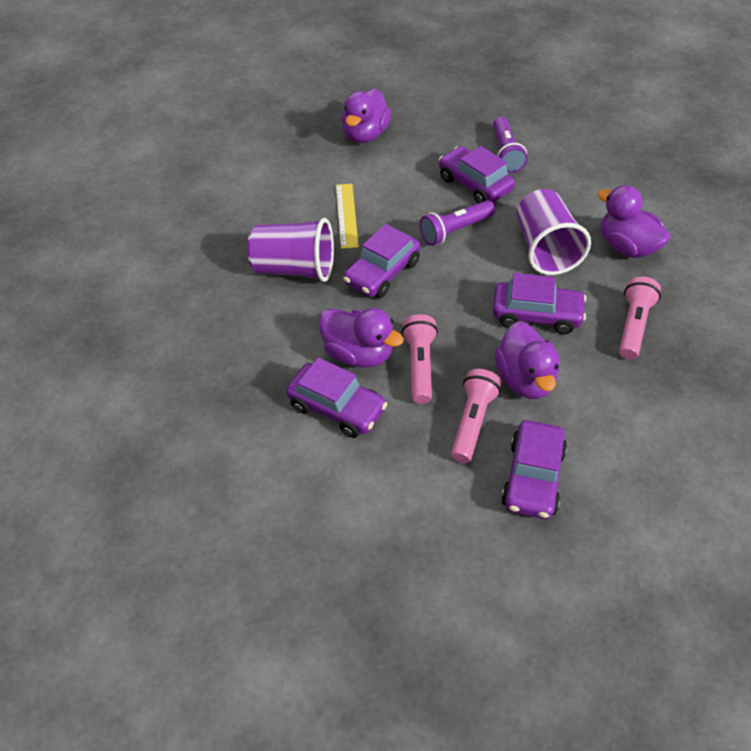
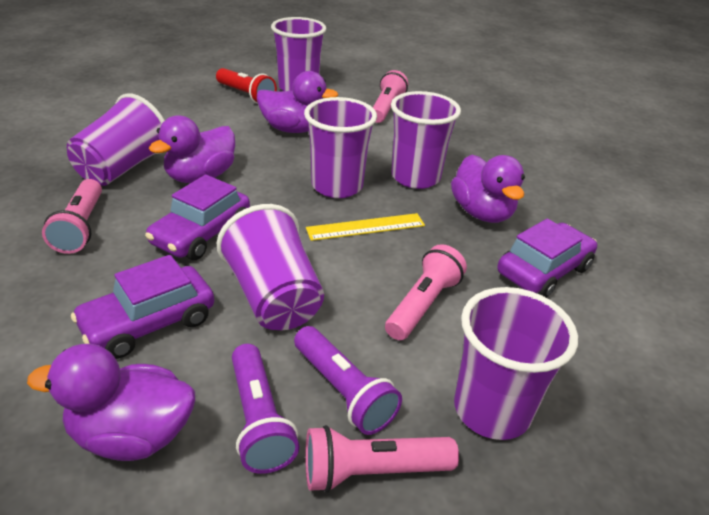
pink flashlight: 3 -> 4
purple car: 5 -> 3
purple cup: 2 -> 6
red flashlight: 0 -> 1

